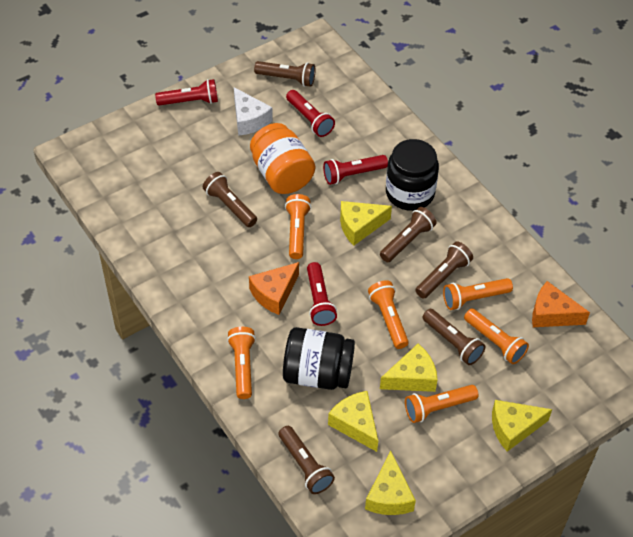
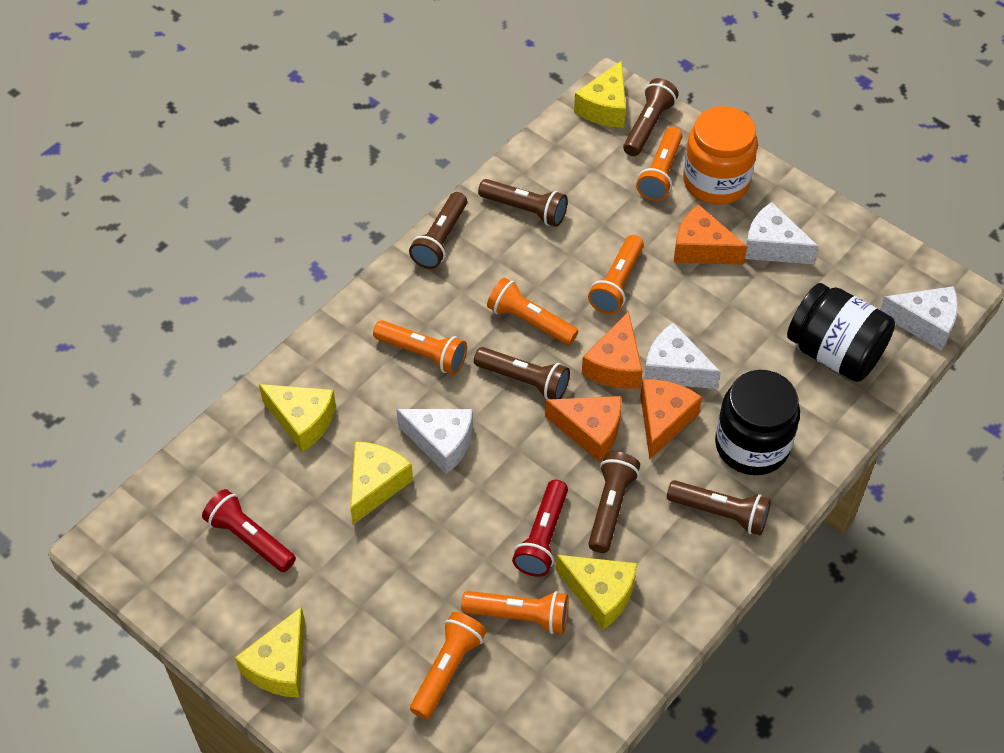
orange cheese: 2 -> 4
red flashlight: 4 -> 2
white cheese: 1 -> 4

